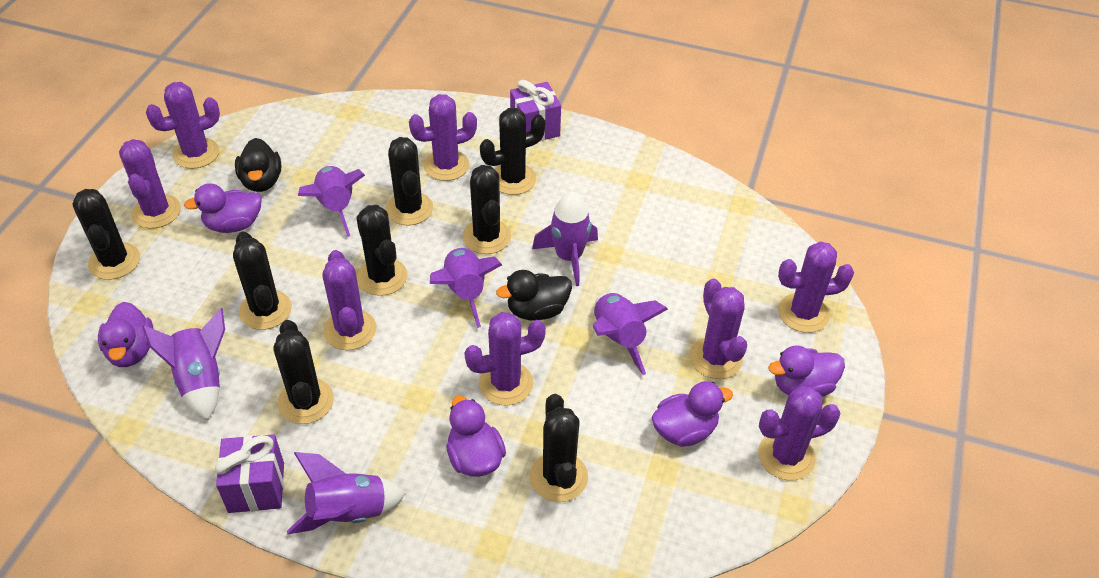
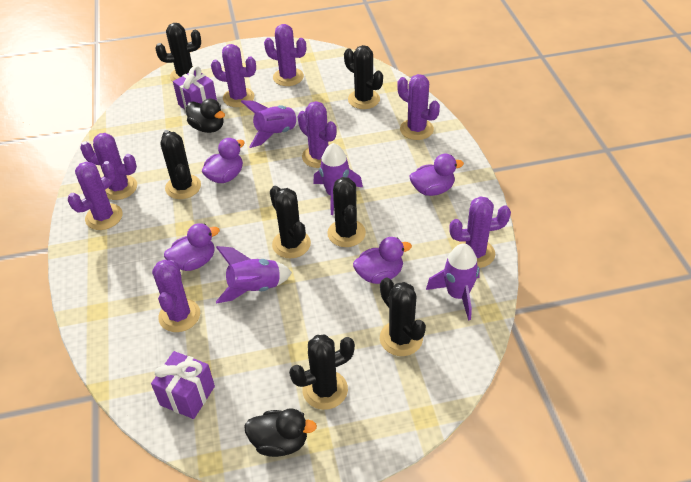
black cactus: 8 -> 7
purple duck: 5 -> 4
purple rocket: 6 -> 4

